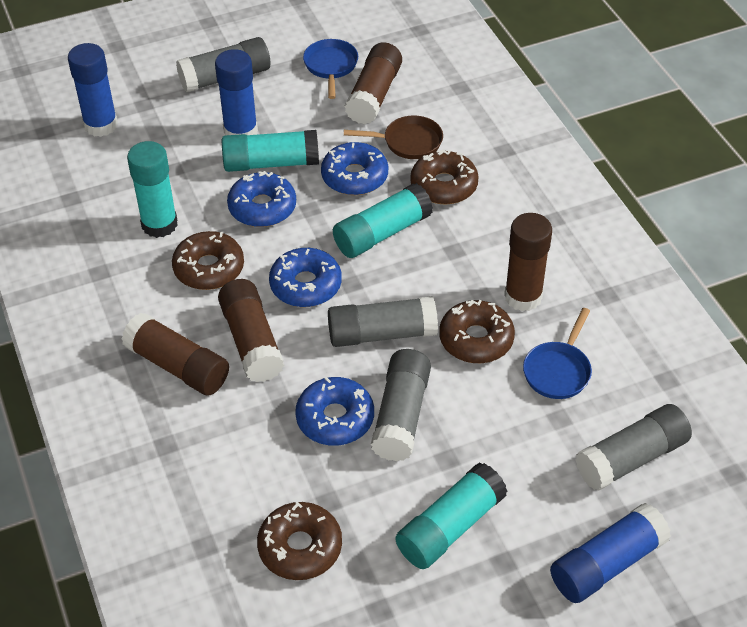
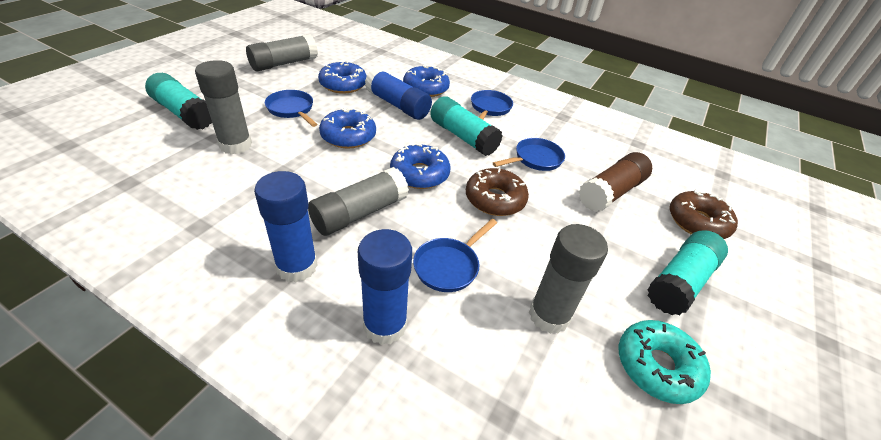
blue pan: 2 -> 4
brown donut: 4 -> 2
brown glue stick: 4 -> 1
brown pan: 1 -> 0
turquoise donut: 0 -> 1
turquoise glue stick: 4 -> 3

